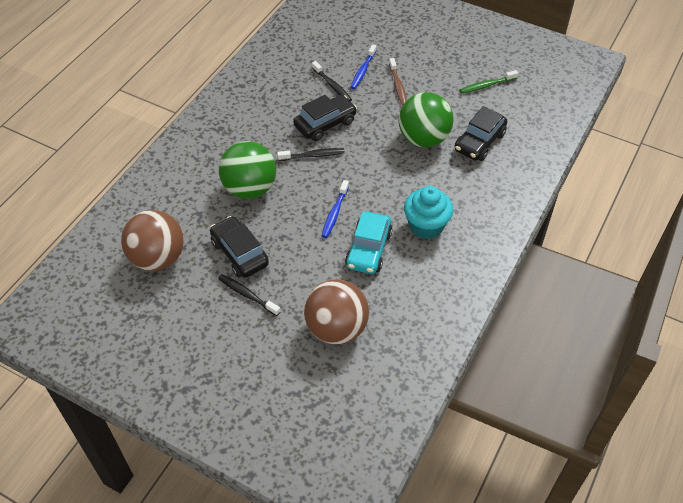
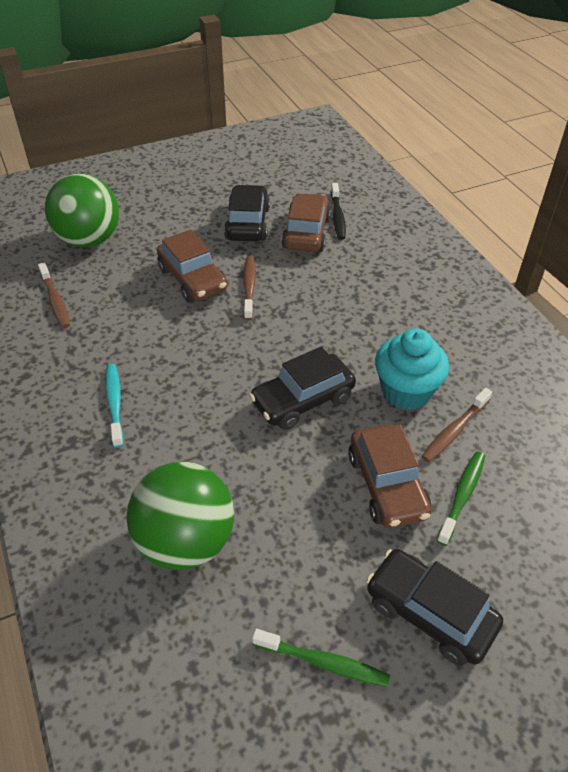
black toothbrush: 3 -> 1
blue toothbrush: 2 -> 0
brown ball: 2 -> 0
brown car: 0 -> 3
brown toothbrush: 1 -> 3
green toothbrush: 1 -> 2
turquoise car: 1 -> 0
turquoise toothbrush: 0 -> 1

